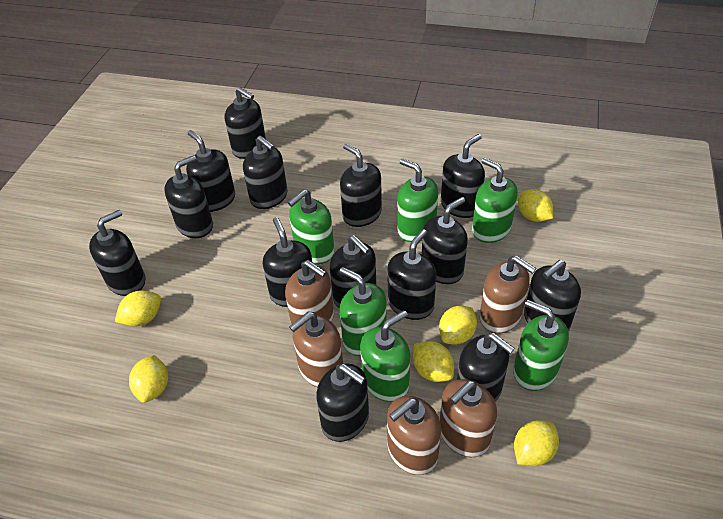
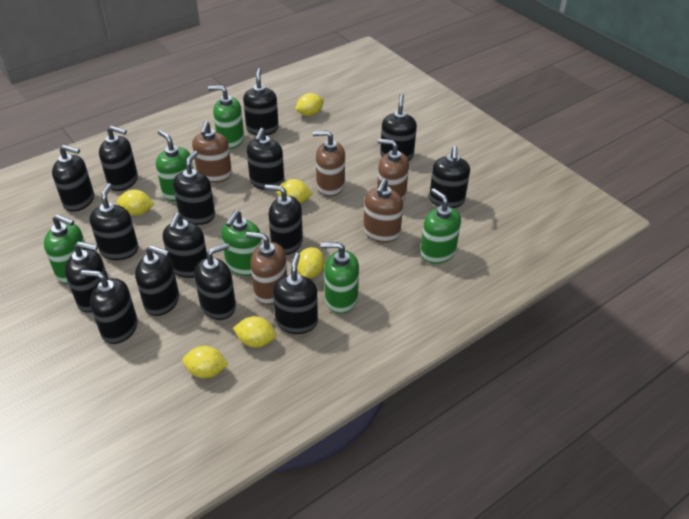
black soap dispenser: 14 -> 15

